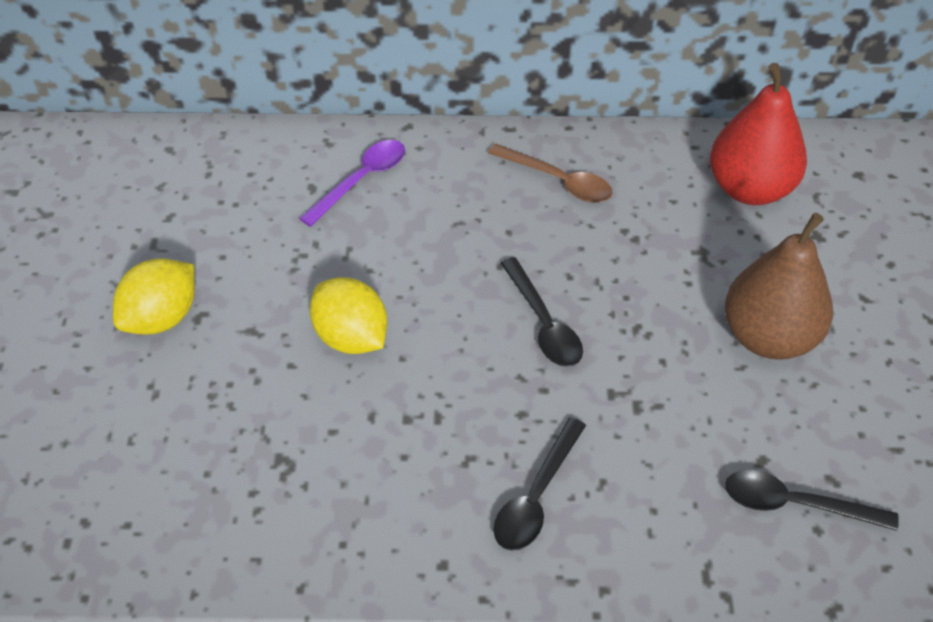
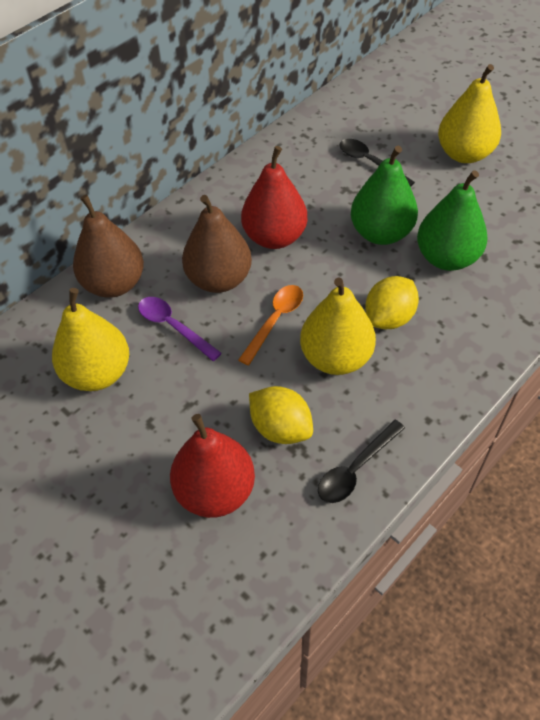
black spoon: 3 -> 2
brown pear: 1 -> 2
brown spoon: 1 -> 0
green pear: 0 -> 2
orange spoon: 0 -> 1
red pear: 1 -> 2
yellow pear: 0 -> 3

